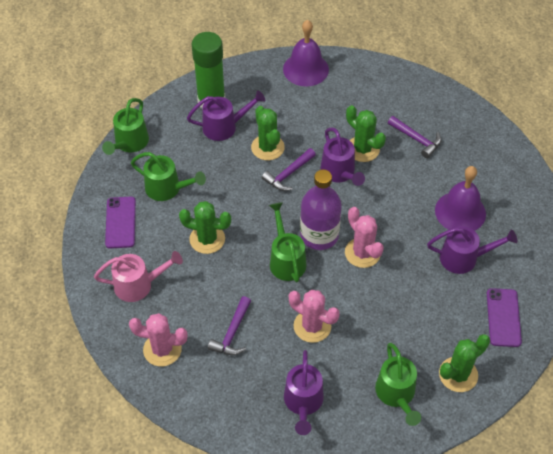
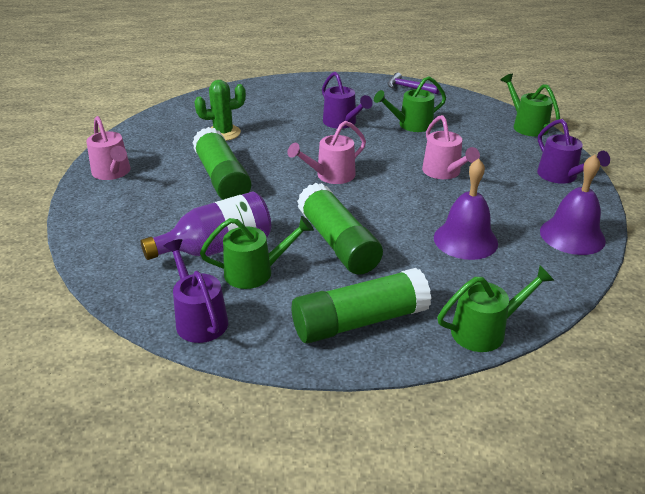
green cactus: 4 -> 1
green glue stick: 1 -> 3
pink cactus: 3 -> 0
pink watering can: 1 -> 3
purple hammer: 3 -> 1
purple phone: 2 -> 0
purple watering can: 4 -> 3

